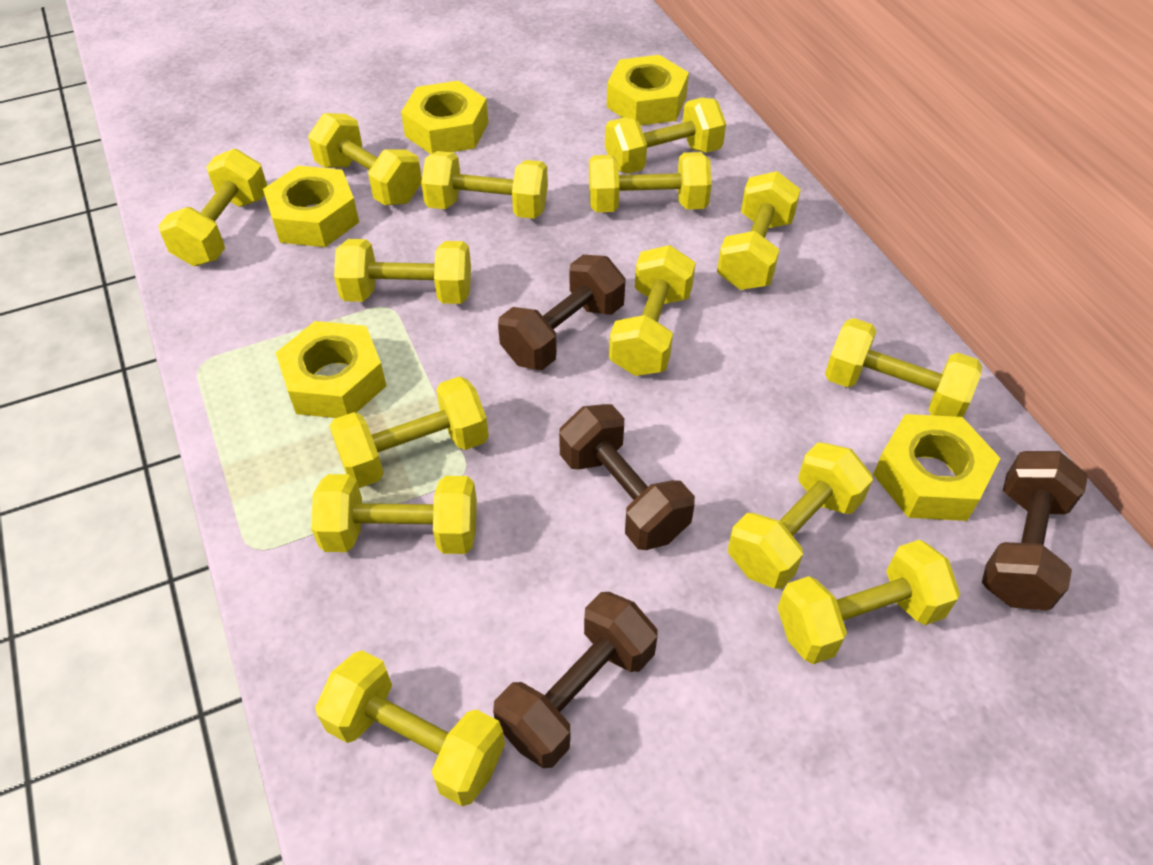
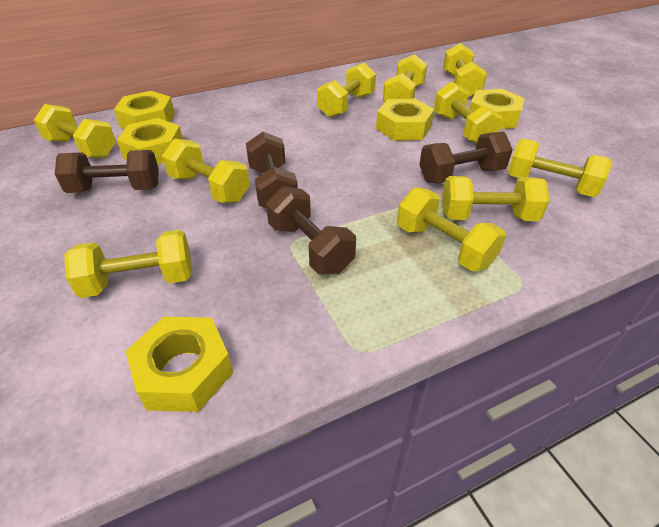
yellow dumbbell: 14 -> 10

